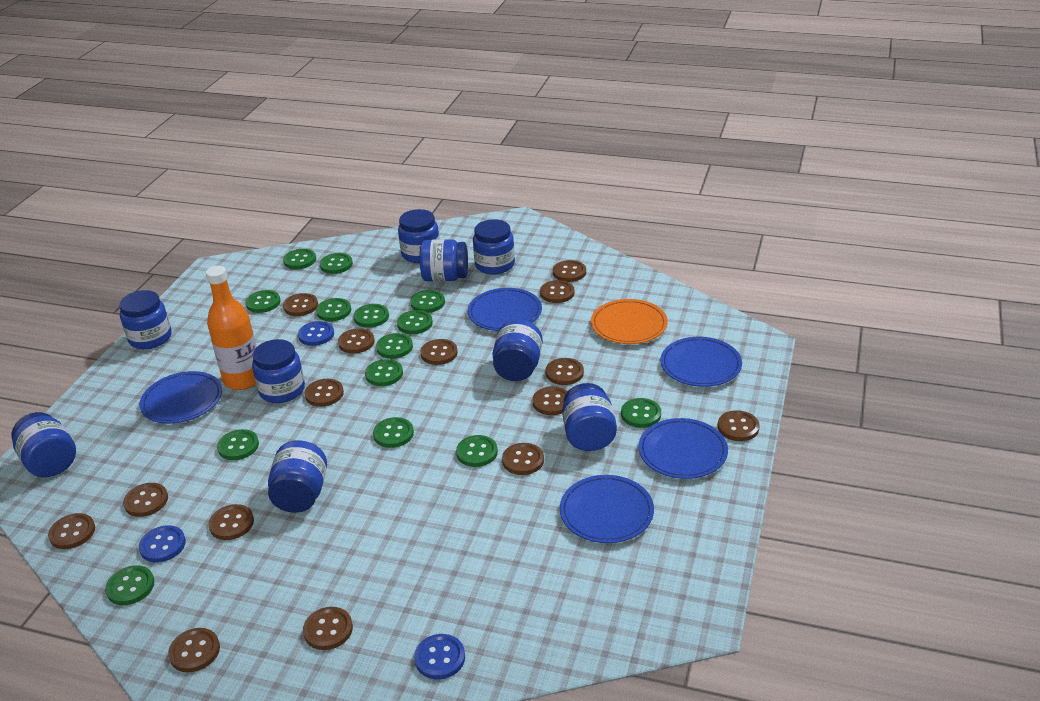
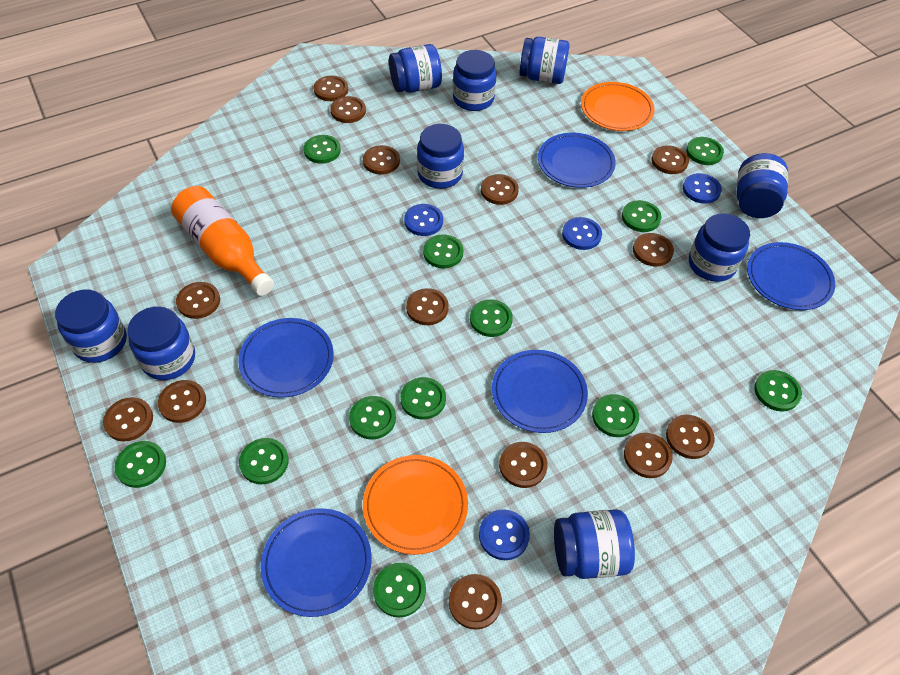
blue button: 3 -> 4
brown button: 15 -> 14
green button: 14 -> 12
orange plate: 1 -> 2

